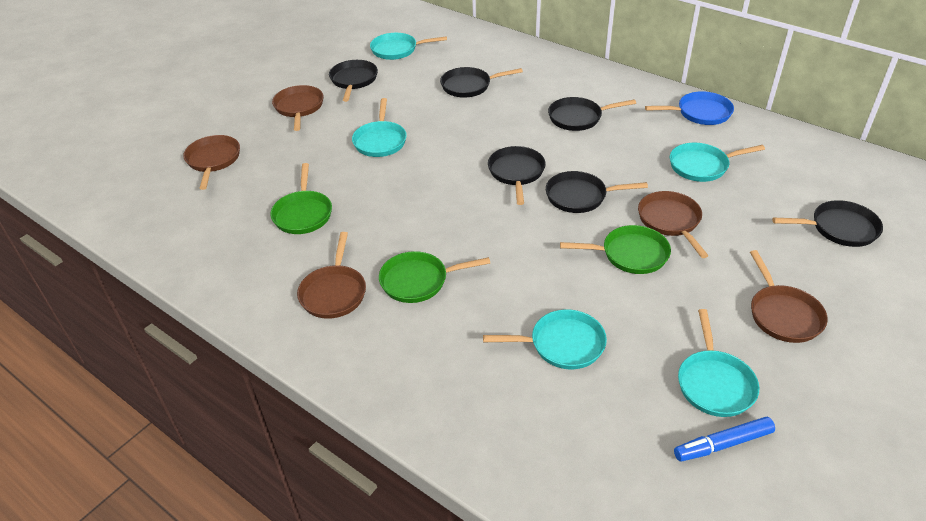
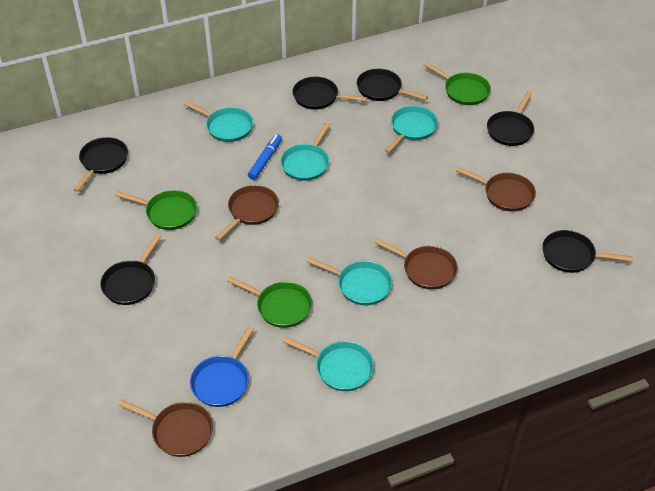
brown pan: 5 -> 4

